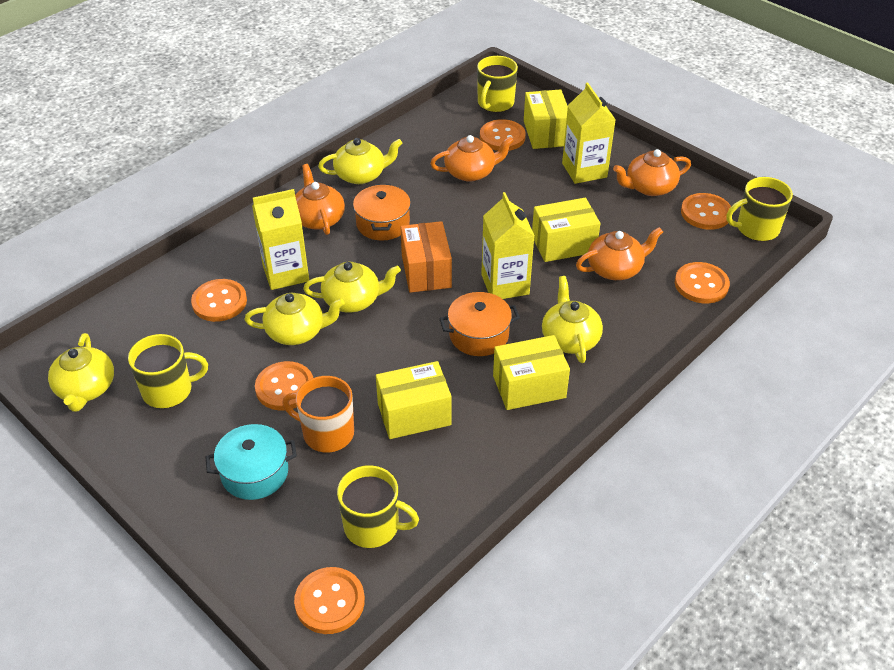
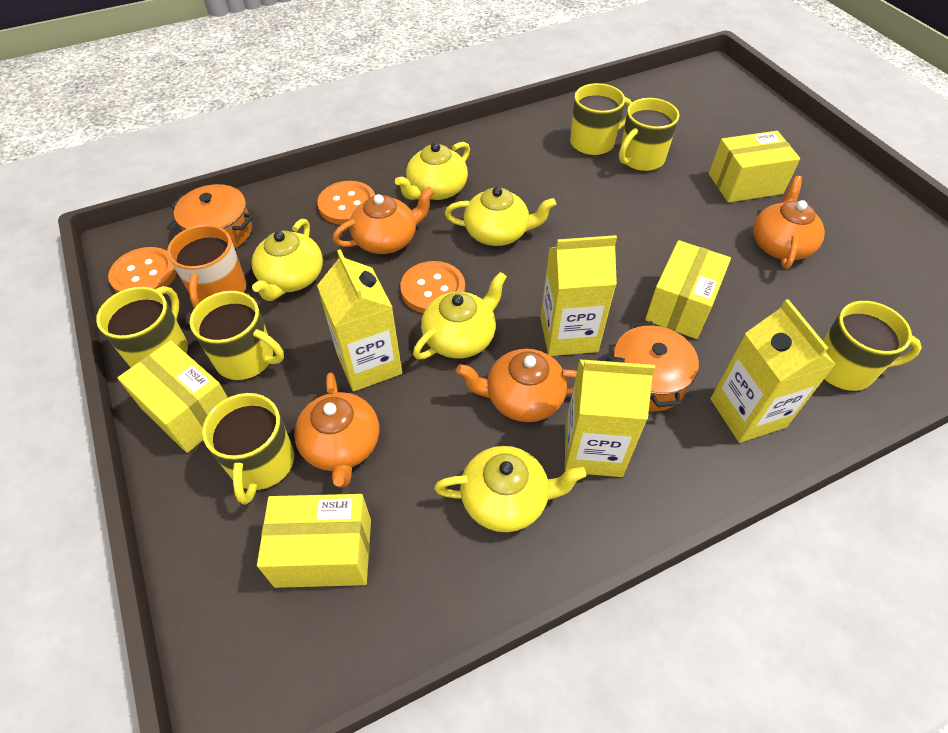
orange box: 1 -> 0
orange button: 6 -> 3
turquoise pot: 1 -> 0
yellow carton: 3 -> 4
yellow mug: 4 -> 6

